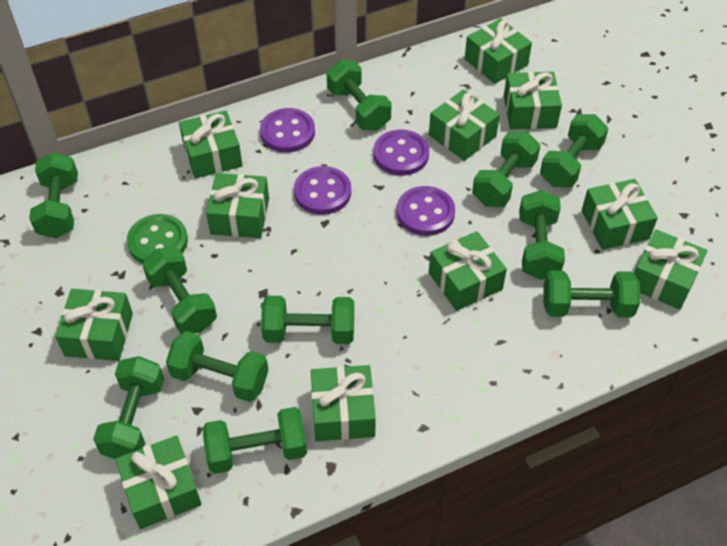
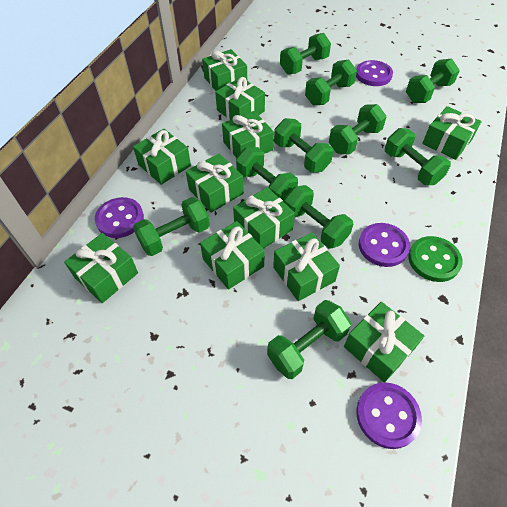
green dumbbell: 11 -> 10

